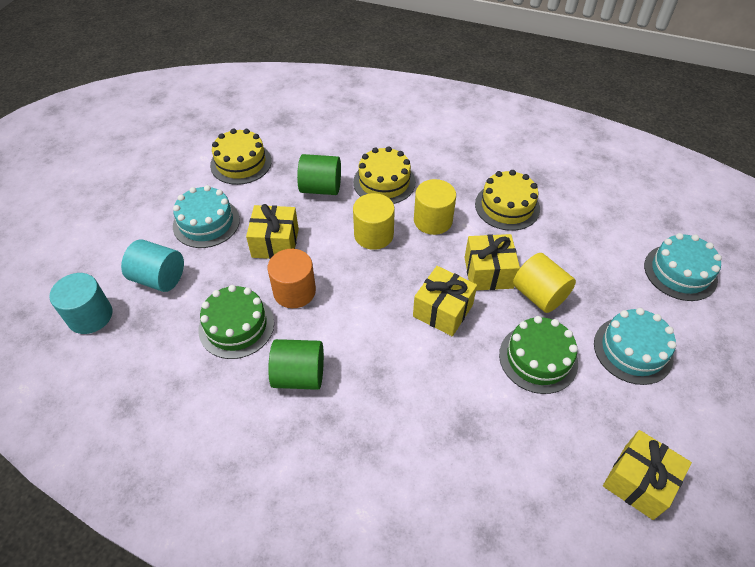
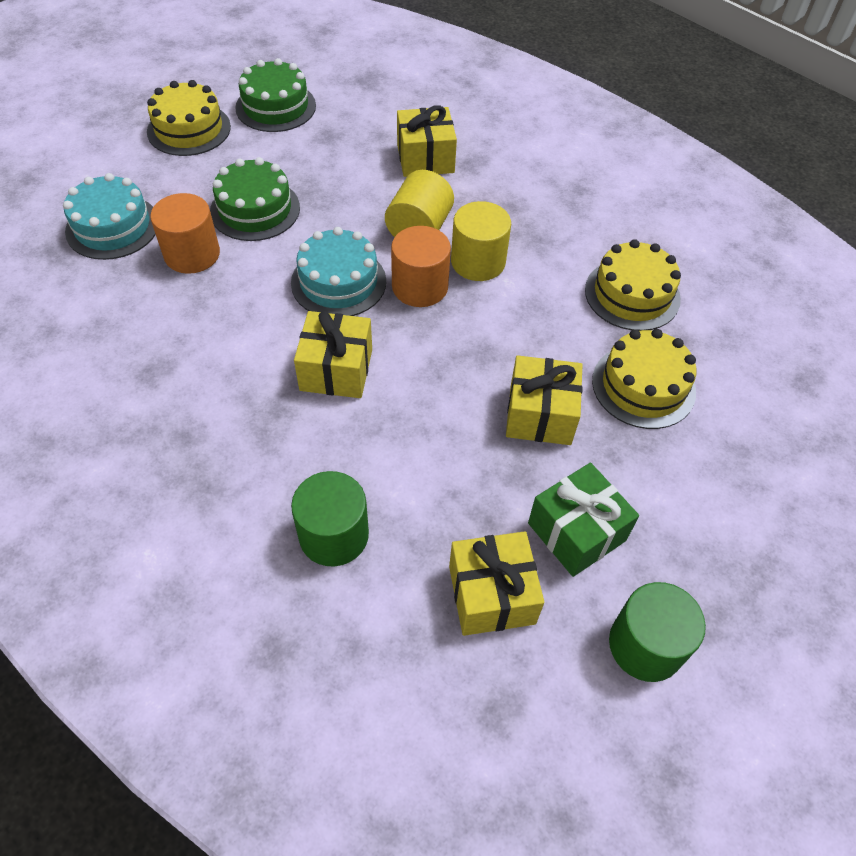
green gift: 0 -> 1
orange cylinder: 1 -> 2
turquoise cake: 3 -> 2
turquoise cylinder: 2 -> 0
yellow cylinder: 3 -> 2

